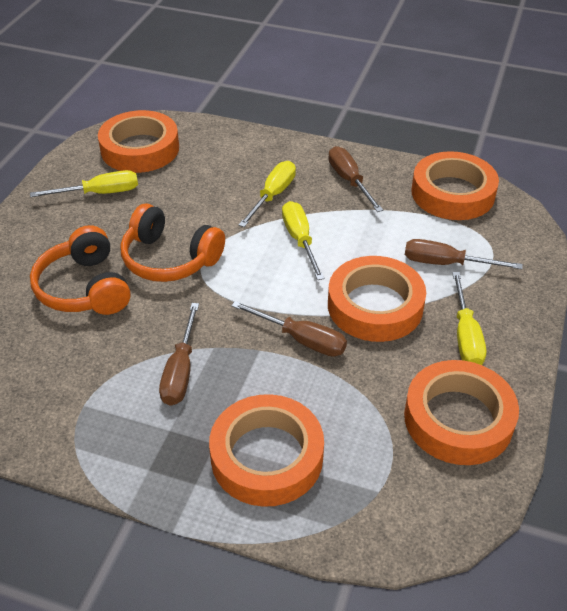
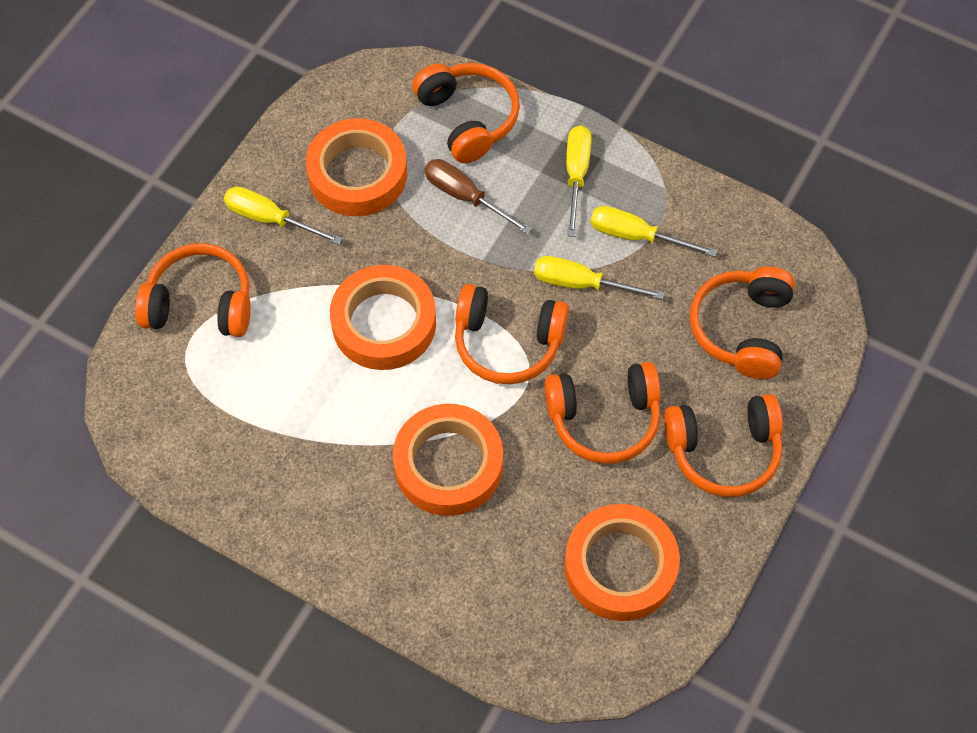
brown screwdriver: 4 -> 1
orange headphones: 2 -> 6
orange tape: 5 -> 4

